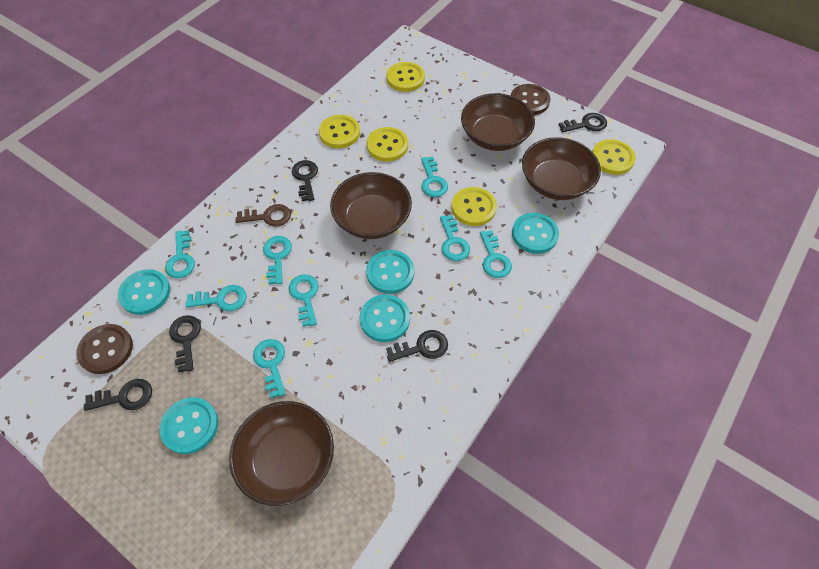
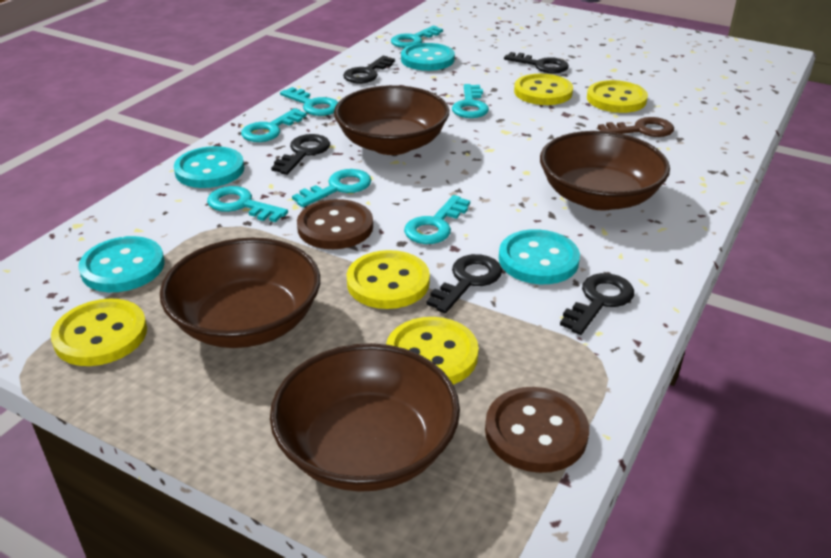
turquoise button: 5 -> 4
turquoise key: 8 -> 7

